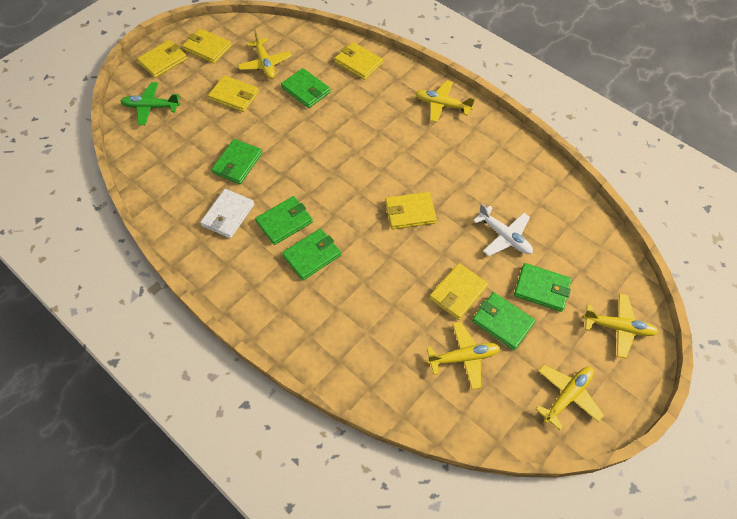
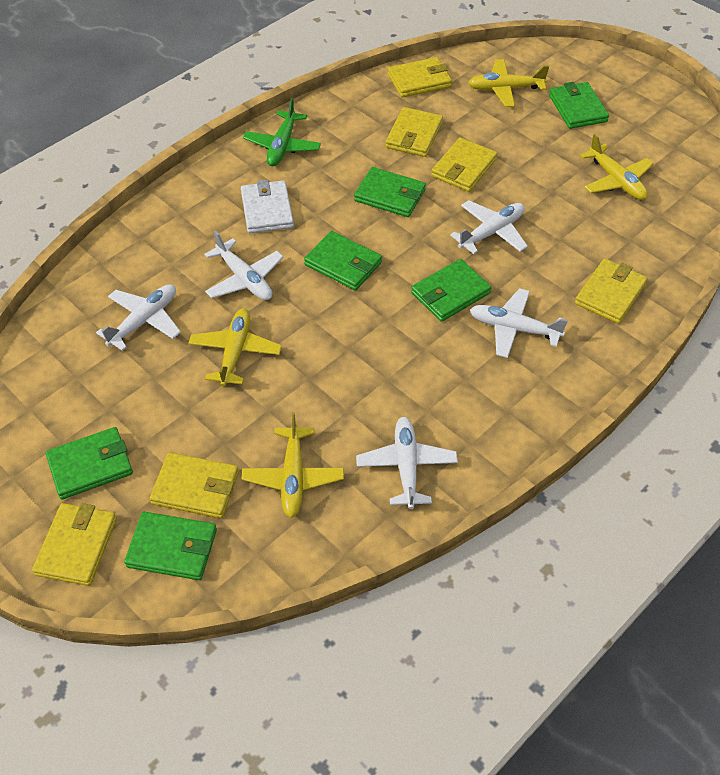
white plane: 1 -> 5
yellow plane: 5 -> 4

